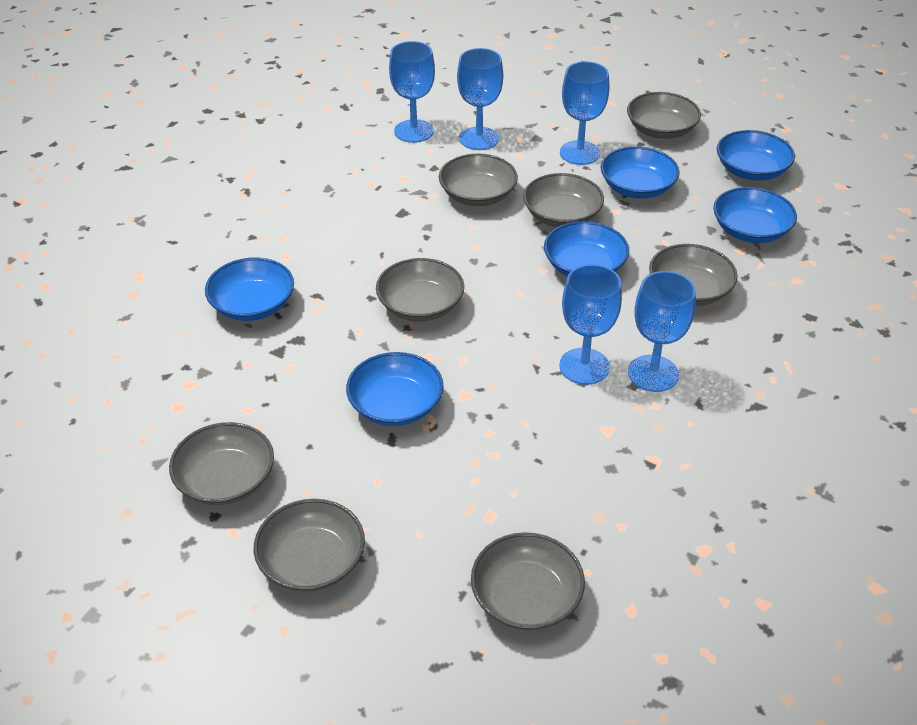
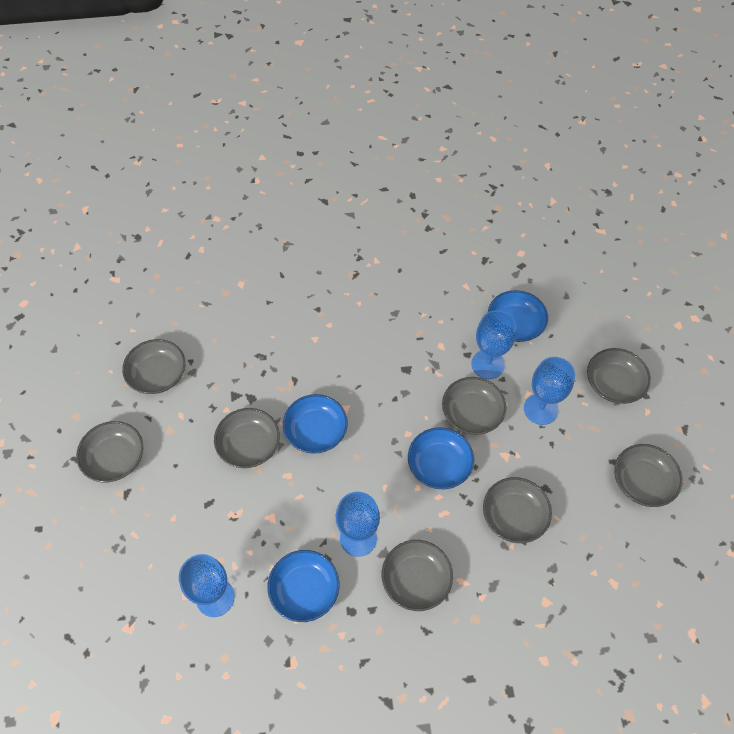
blue bowl: 6 -> 4
blue goblet: 5 -> 4

